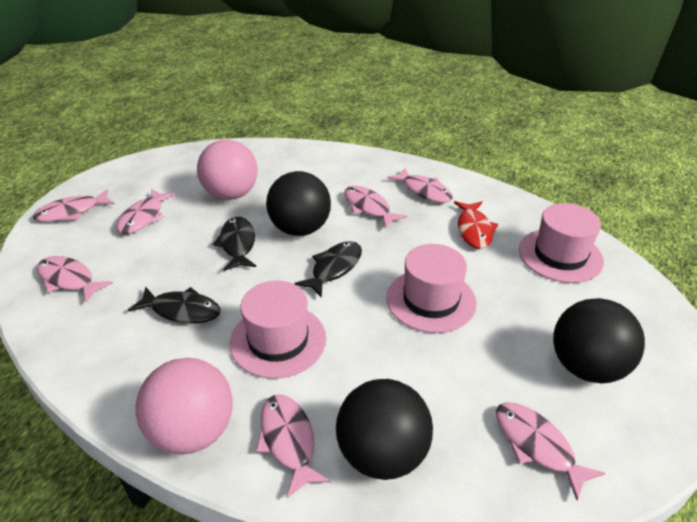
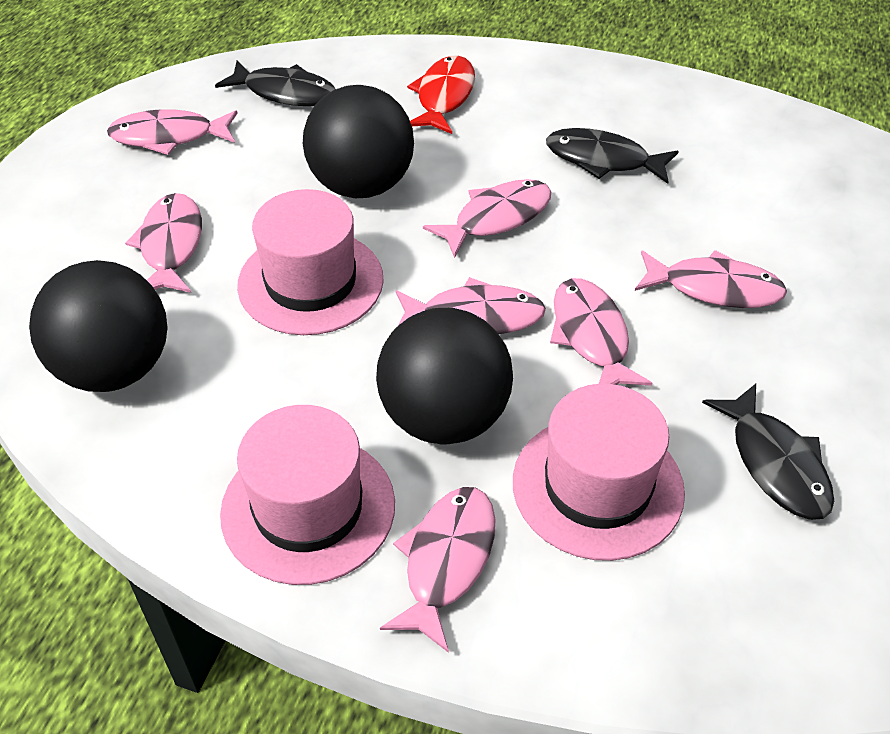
pink ball: 2 -> 0

